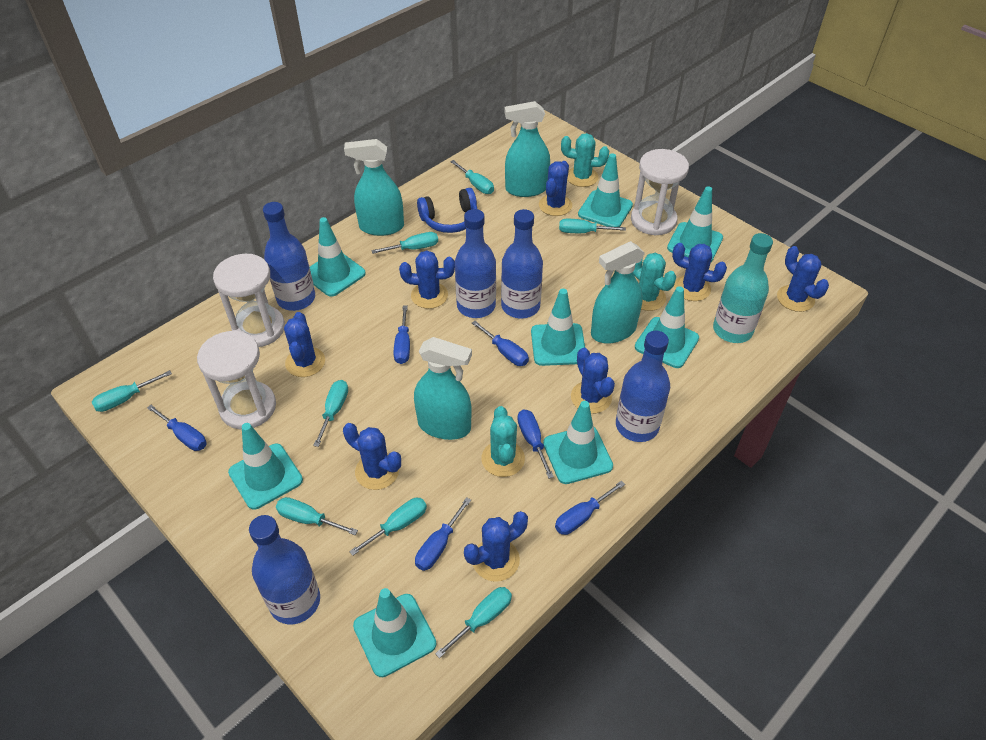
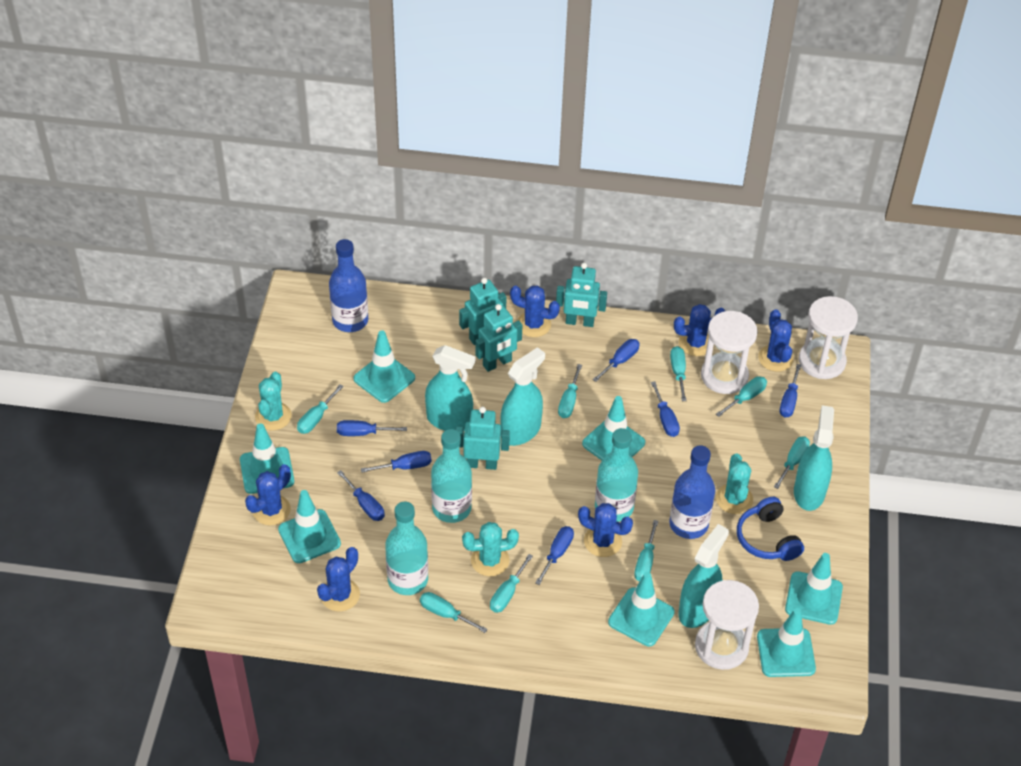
blue bottle: 5 -> 2
blue cactus: 8 -> 6
blue screwdriver: 6 -> 7
turquoise bottle: 1 -> 3
turquoise robot: 0 -> 4
turquoise traffic cone: 8 -> 7

